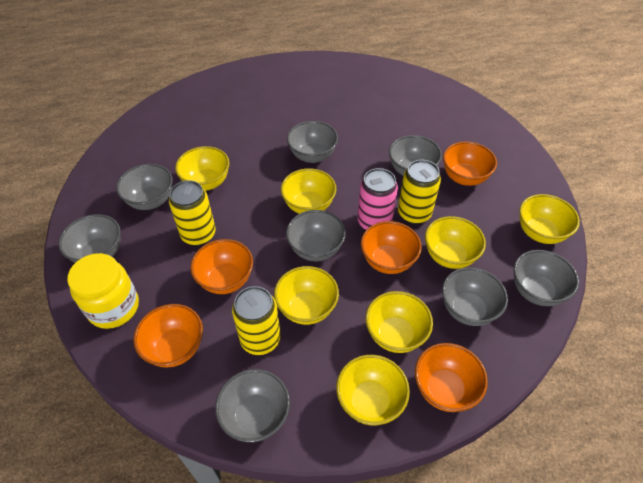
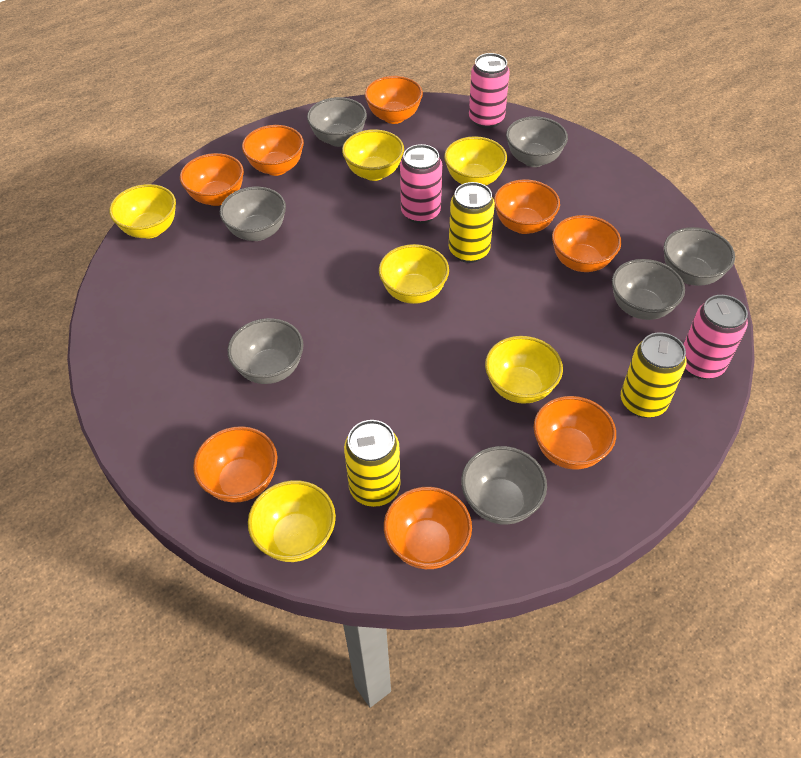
grey bowl: 8 -> 7
orange bowl: 5 -> 8
pink can: 1 -> 3
yellow bowl: 7 -> 6
yellow jar: 1 -> 0

